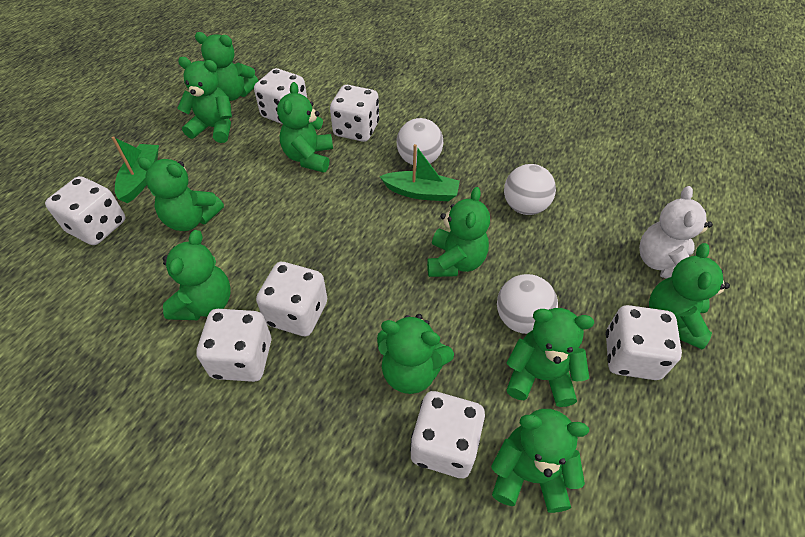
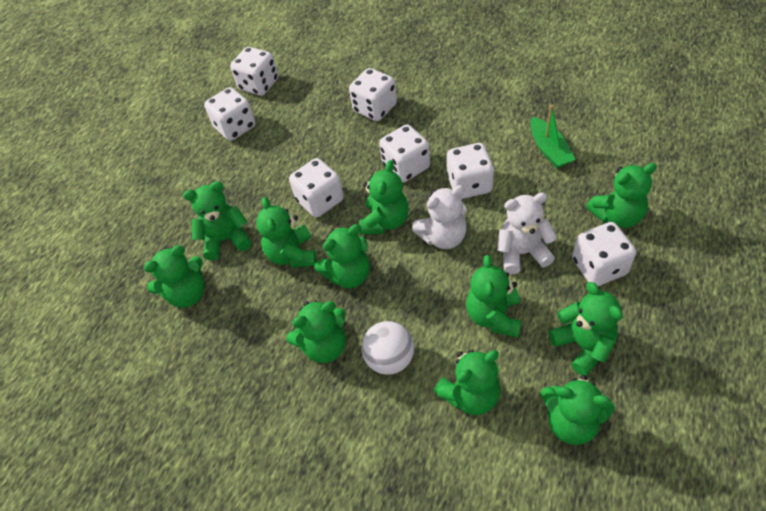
green boat: 2 -> 1
green teddy bear: 10 -> 11
white ball: 3 -> 1
white teddy bear: 1 -> 2

